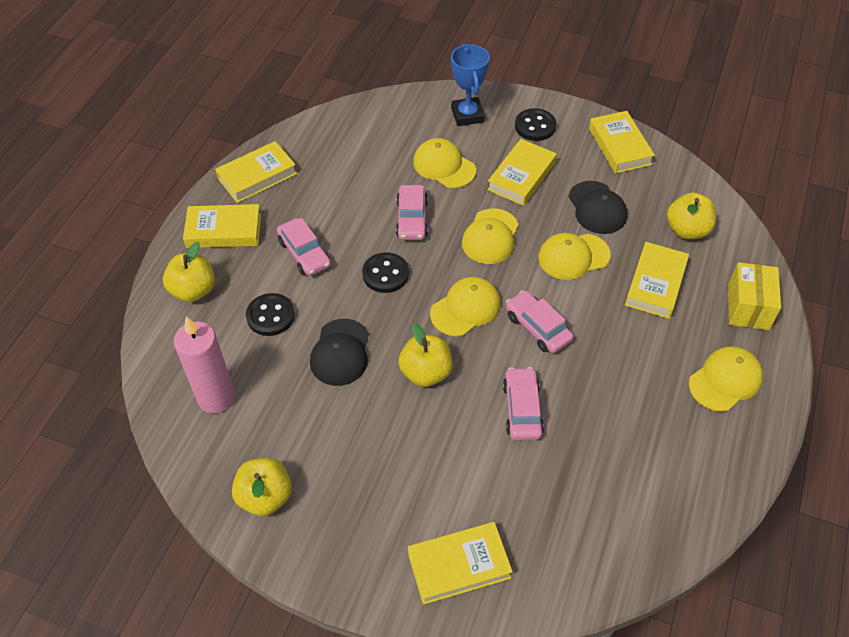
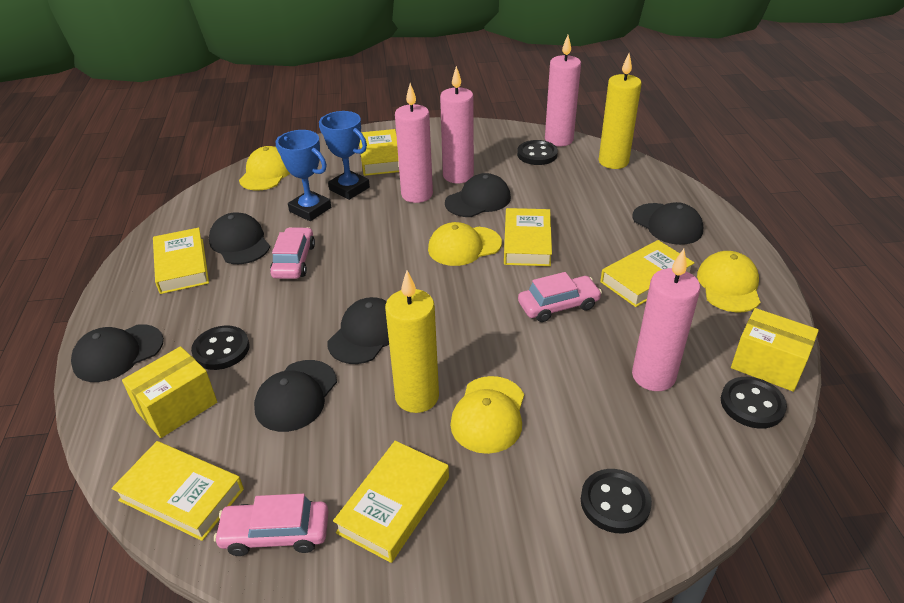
black button: 3 -> 4
black cap: 2 -> 6
blue trophy: 1 -> 2
pink candle: 1 -> 4
pink car: 4 -> 3
yellow apple: 4 -> 0
yellow box: 1 -> 2
yellow candle: 0 -> 2
yellow cap: 5 -> 4

